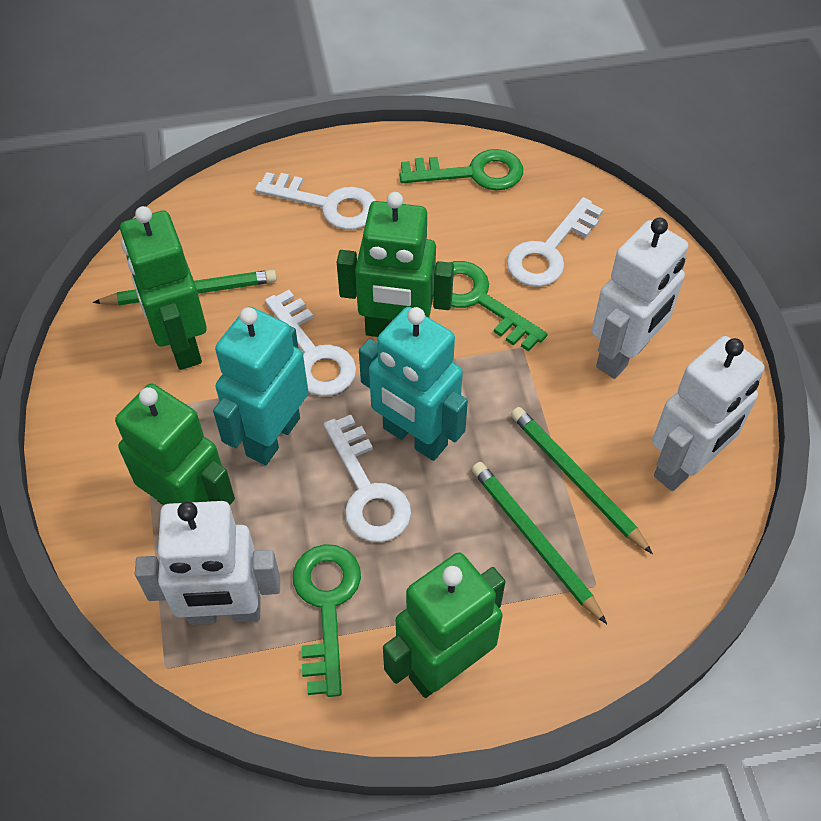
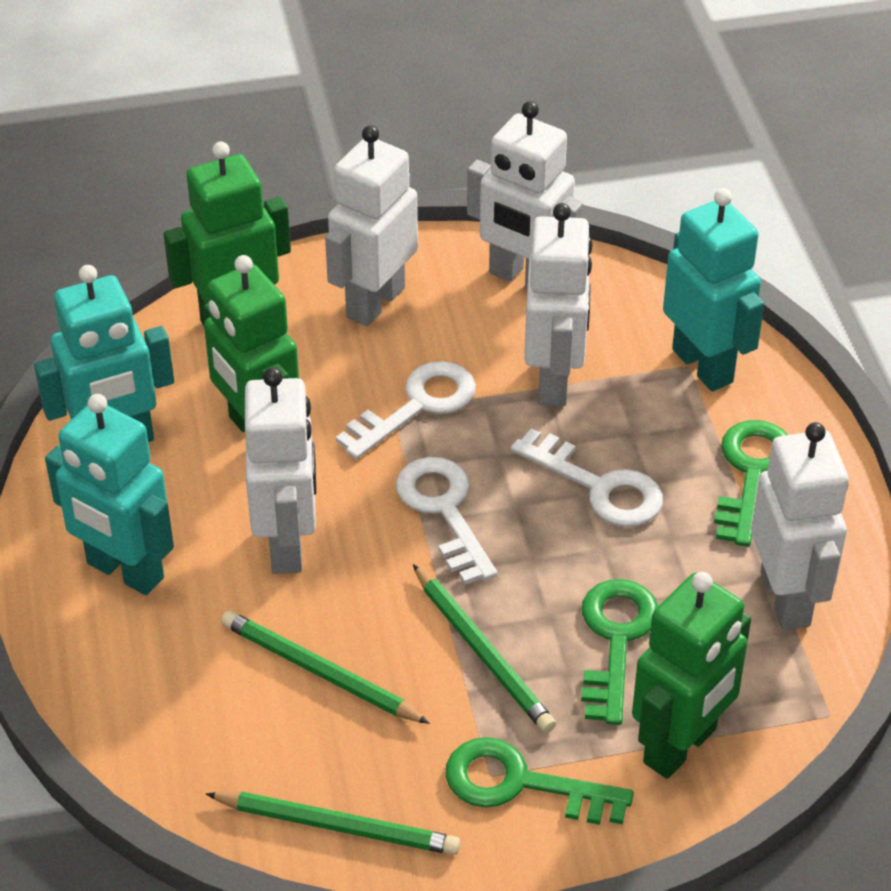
green robot: 4 -> 3
turquoise robot: 2 -> 3
white key: 4 -> 3
white robot: 3 -> 5

